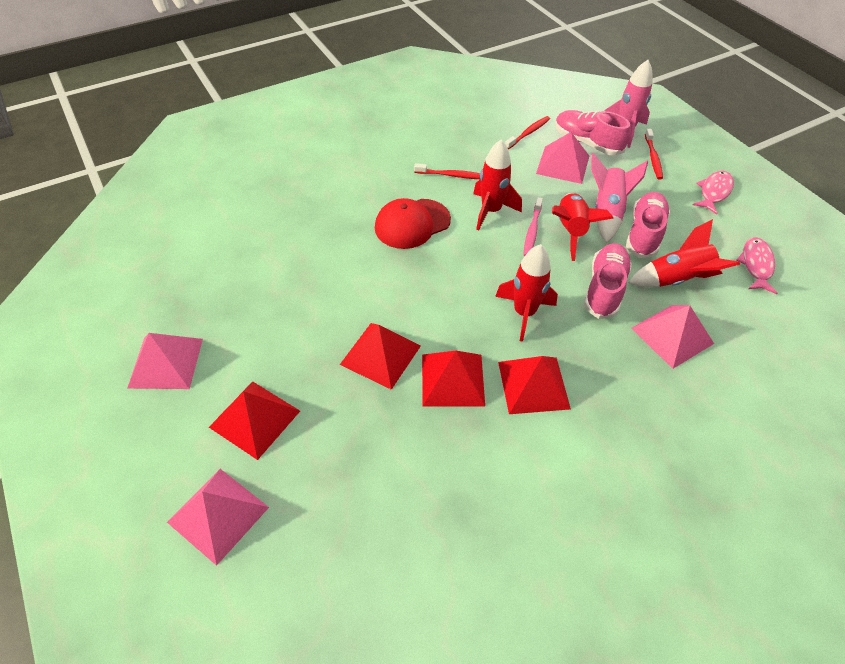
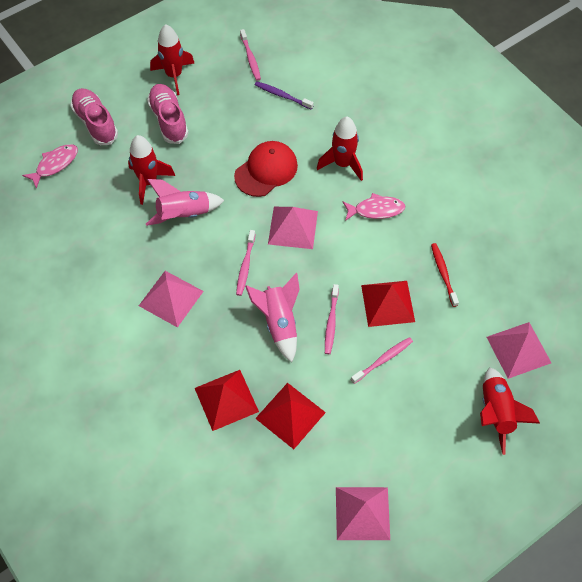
pink shoe: 3 -> 2
pink toothbrush: 1 -> 4
purple toothbrush: 0 -> 1
red pyramid: 4 -> 3
red toothbrush: 3 -> 1

